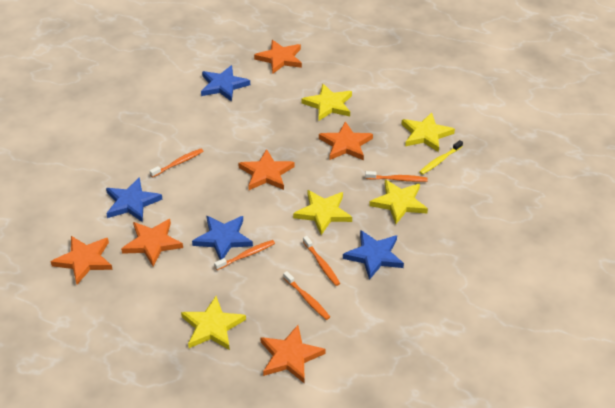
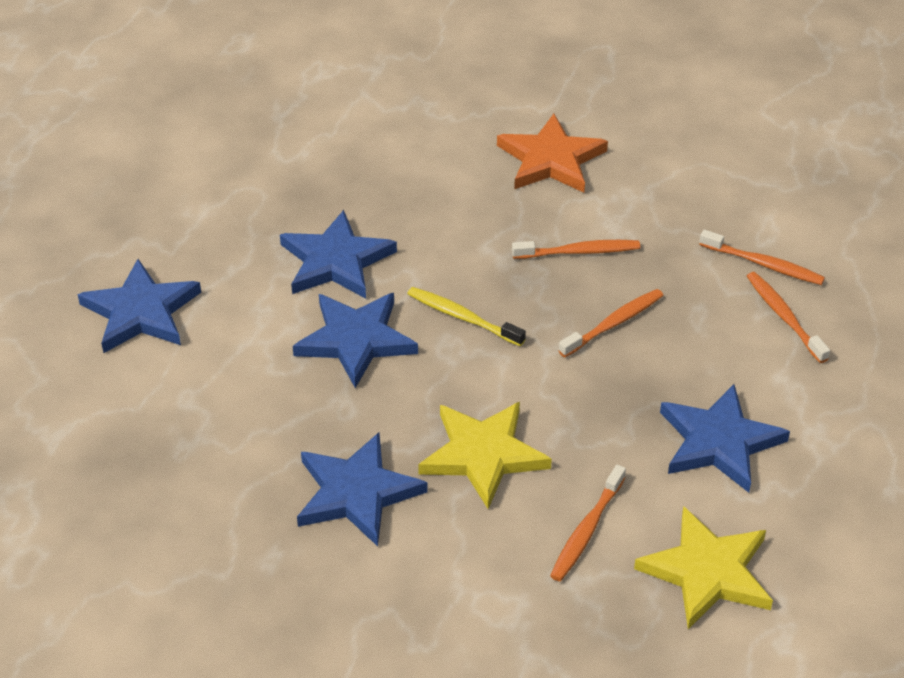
blue star: 4 -> 5
orange star: 6 -> 1
yellow star: 5 -> 2

